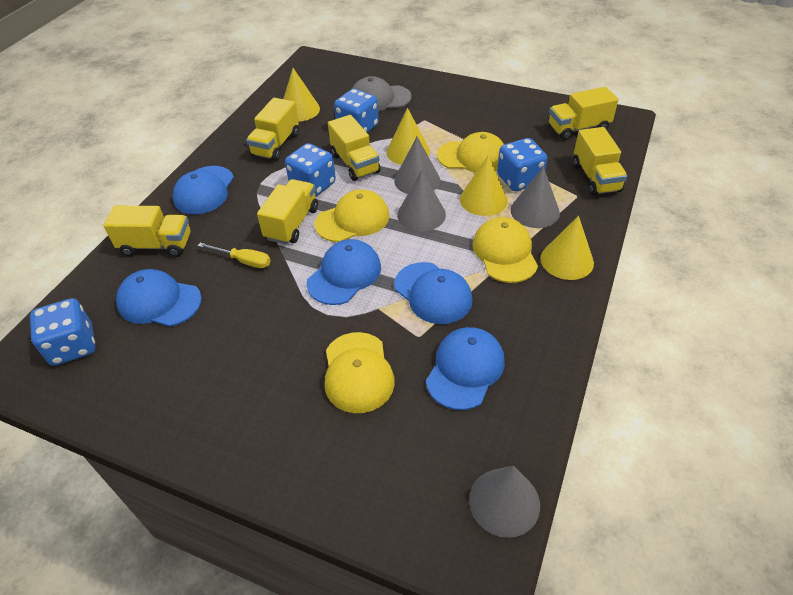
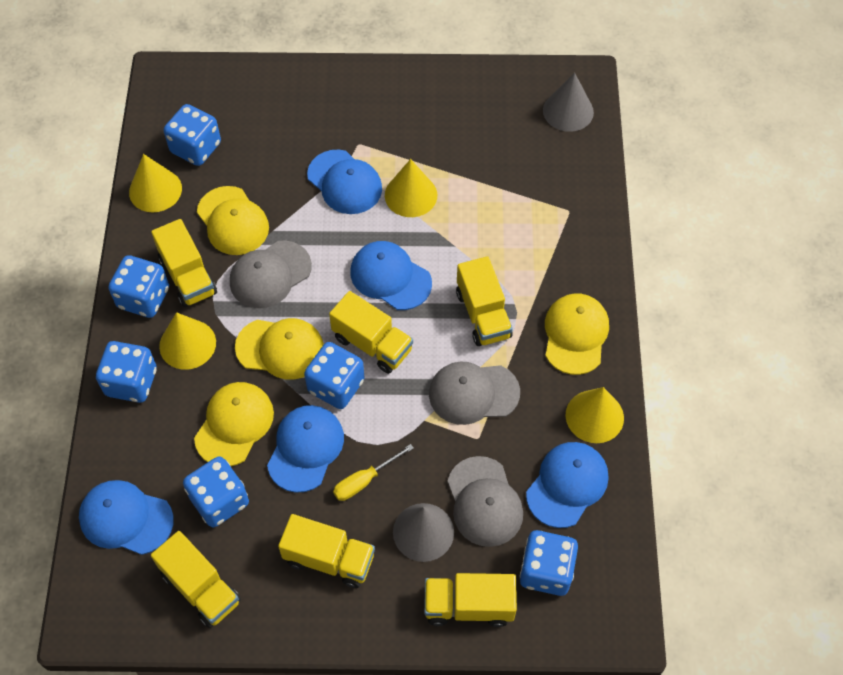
blue dice: 4 -> 6
grey cap: 1 -> 3
grey cone: 4 -> 2

